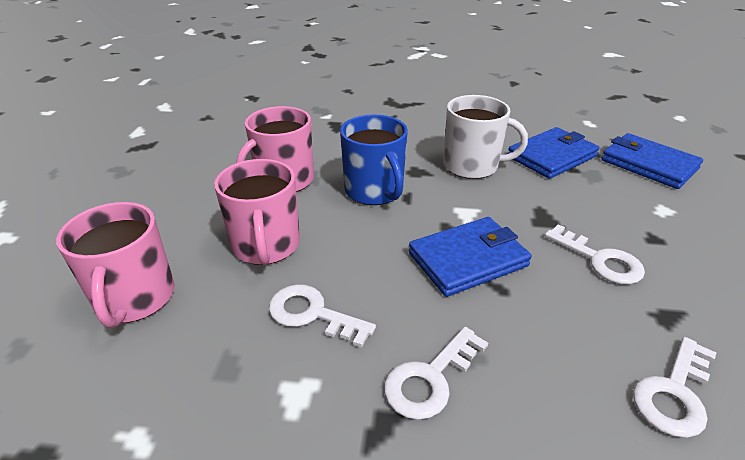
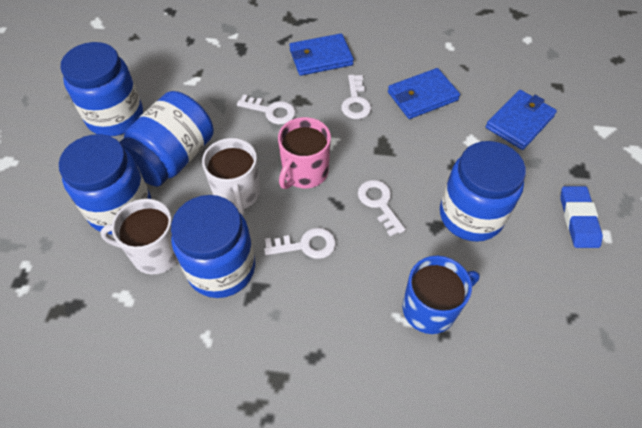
blue eraser: 0 -> 1
blue jar: 0 -> 5
pink mug: 3 -> 1
white mug: 1 -> 2

